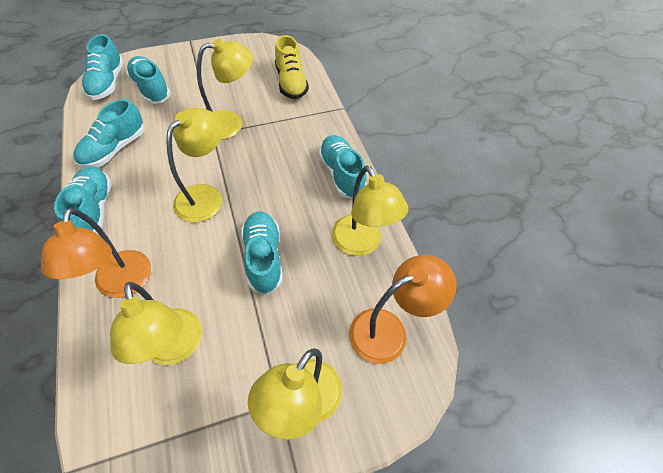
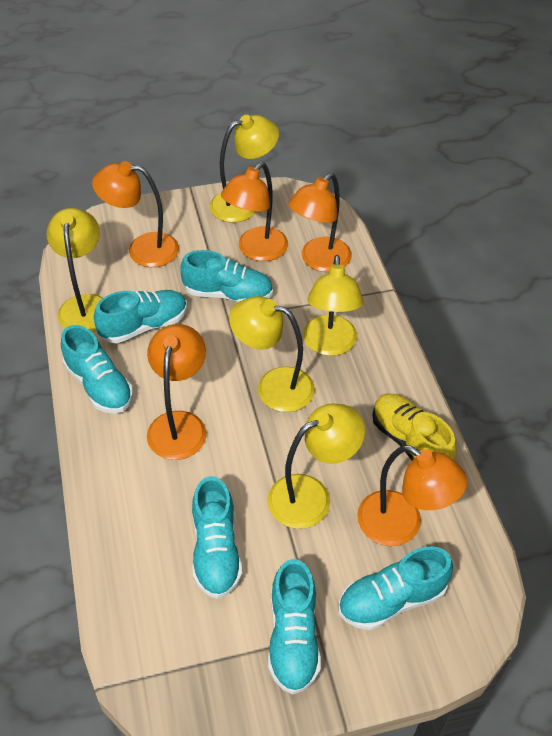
orange lamp: 2 -> 5

